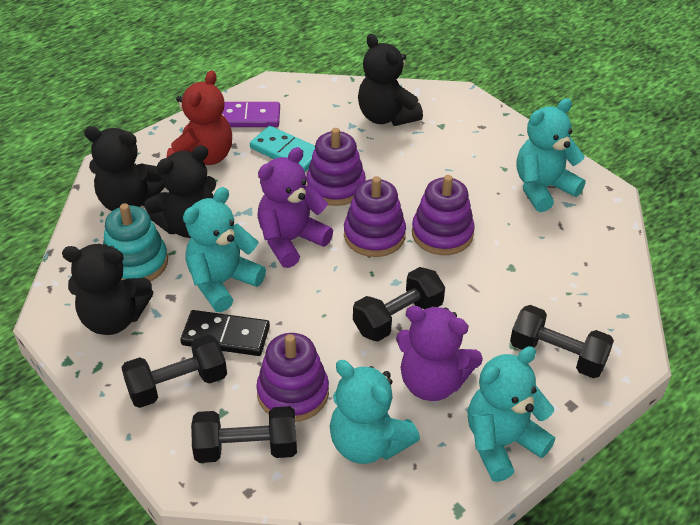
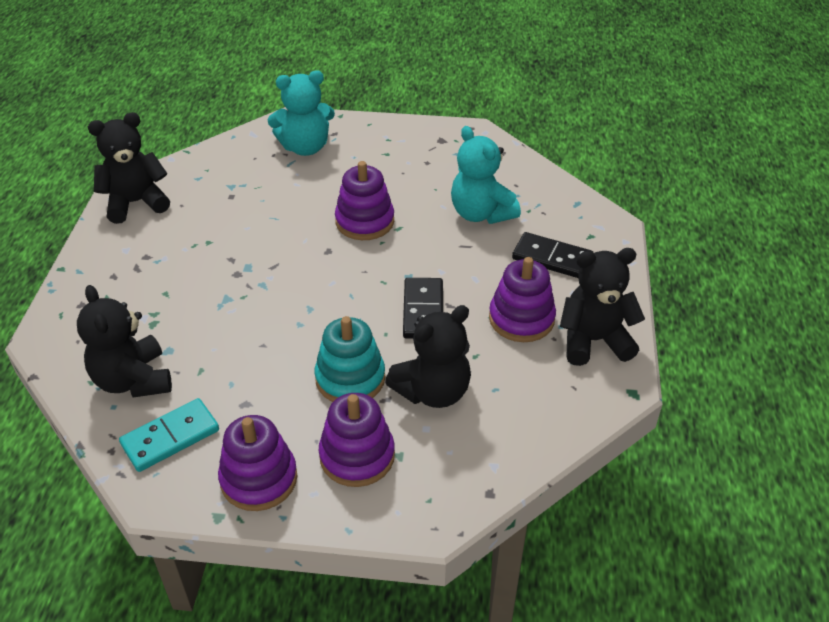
black domino: 1 -> 2
black dumbbell: 4 -> 0
purple domino: 1 -> 0
purple teddy bear: 2 -> 0
red teddy bear: 1 -> 0
turquoise teddy bear: 4 -> 2

